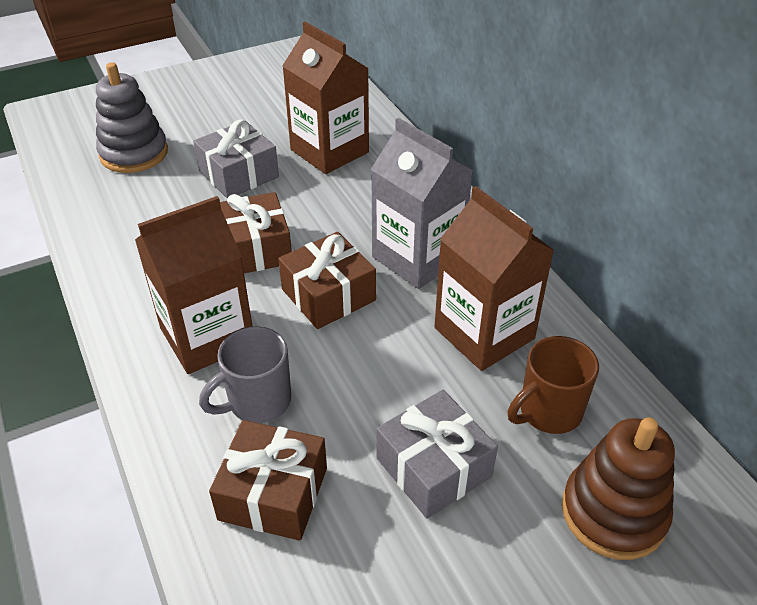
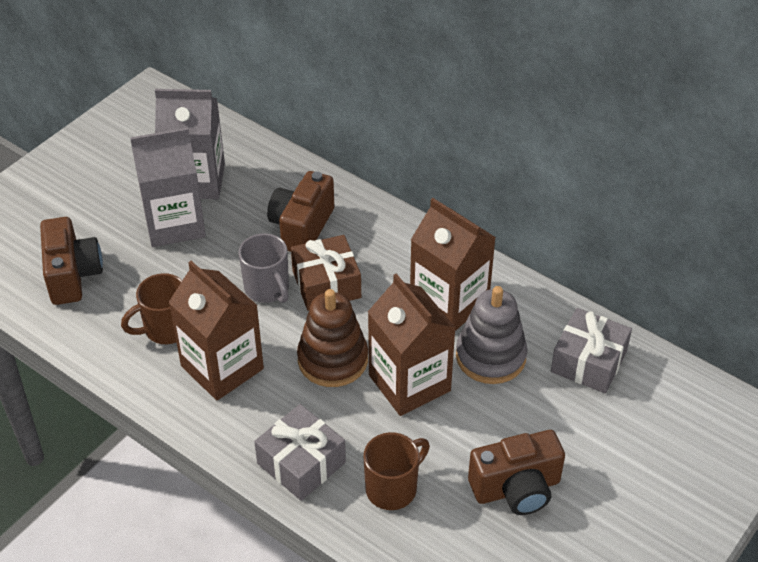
brown camera: 0 -> 3
brown gift: 3 -> 1
brown mug: 1 -> 2
grey carton: 1 -> 2

